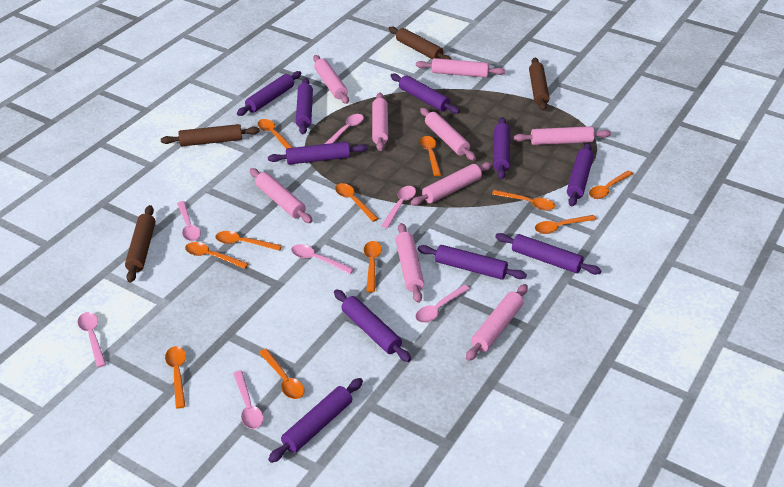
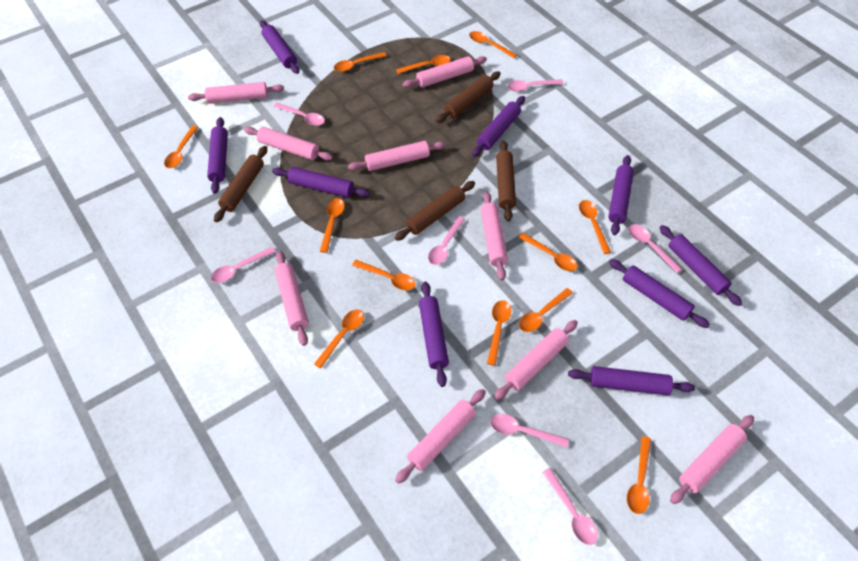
orange spoon: 11 -> 12
purple rolling pin: 10 -> 9

